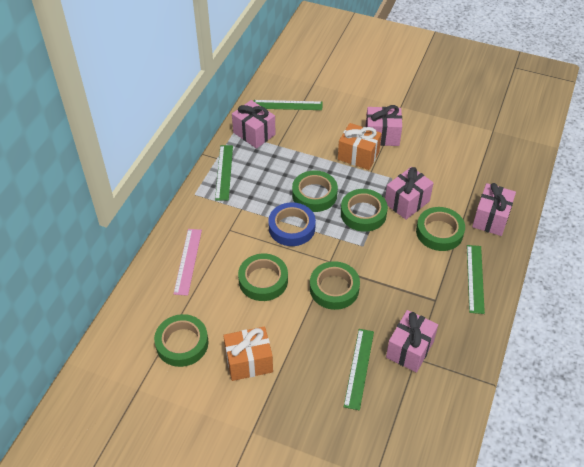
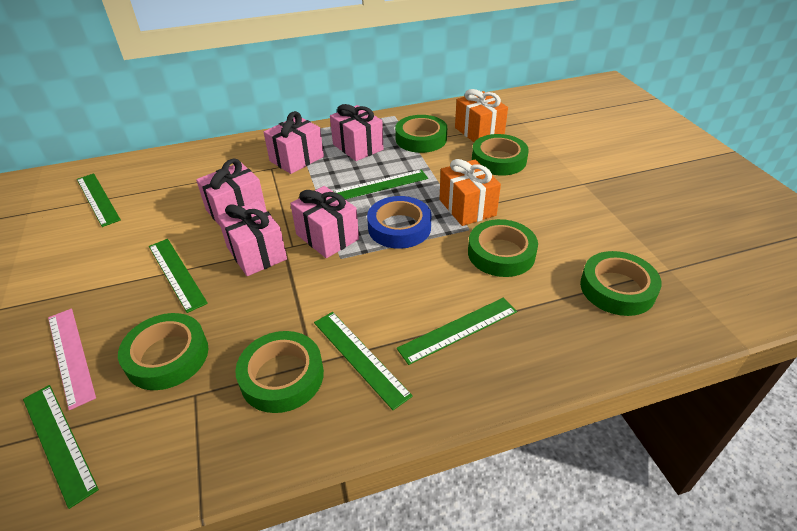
green ruler: 4 -> 6

